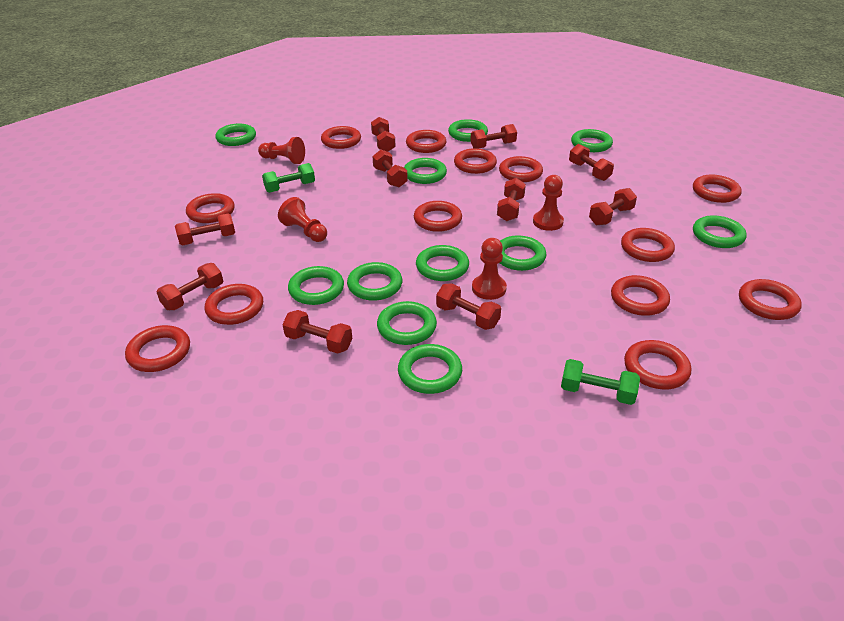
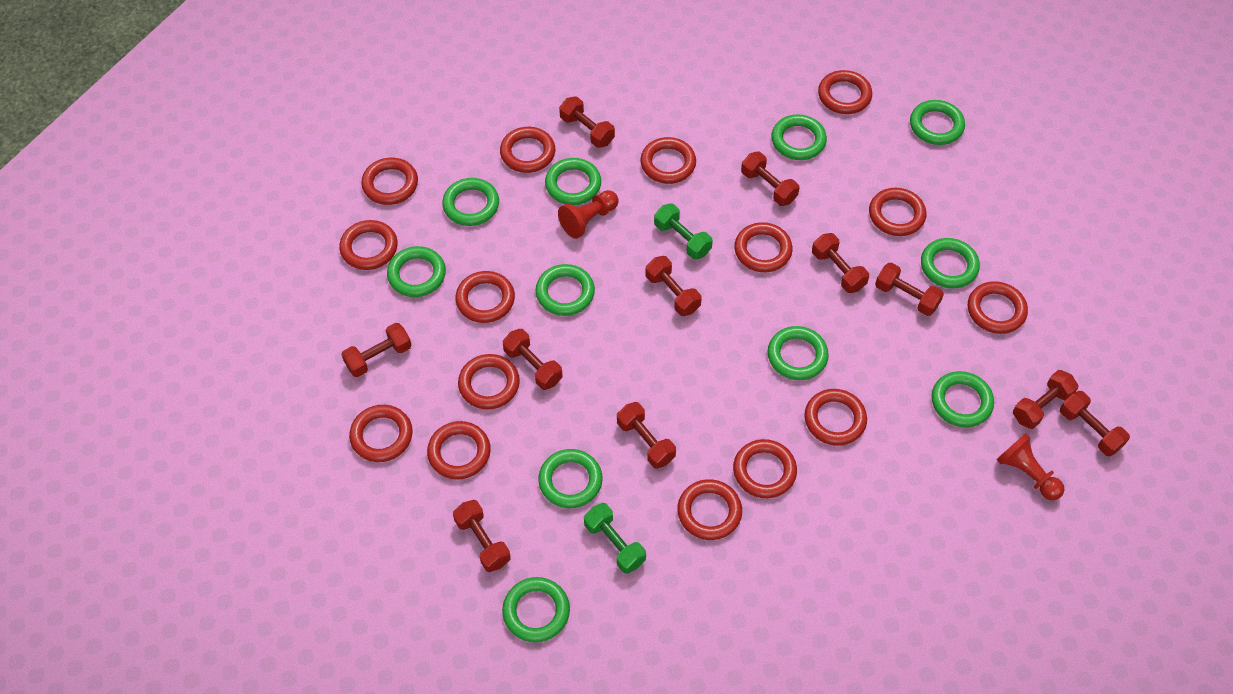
red dumbbell: 10 -> 11
red pawn: 4 -> 2
red ring: 13 -> 15

